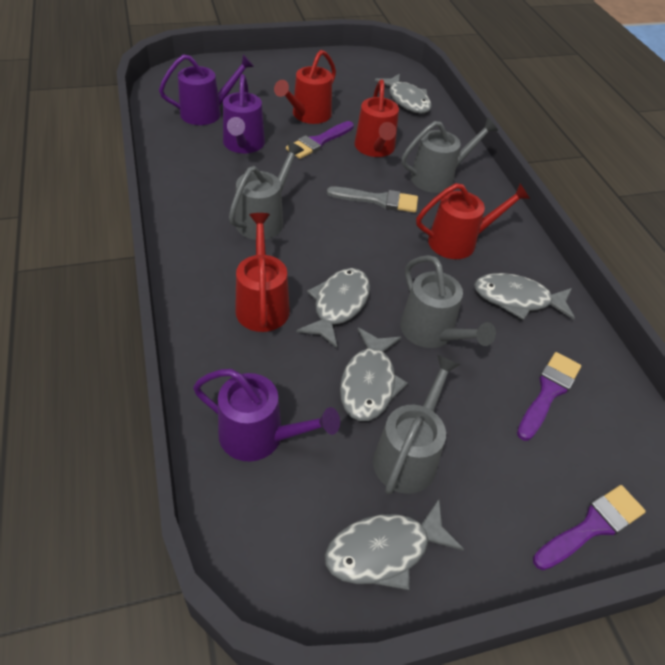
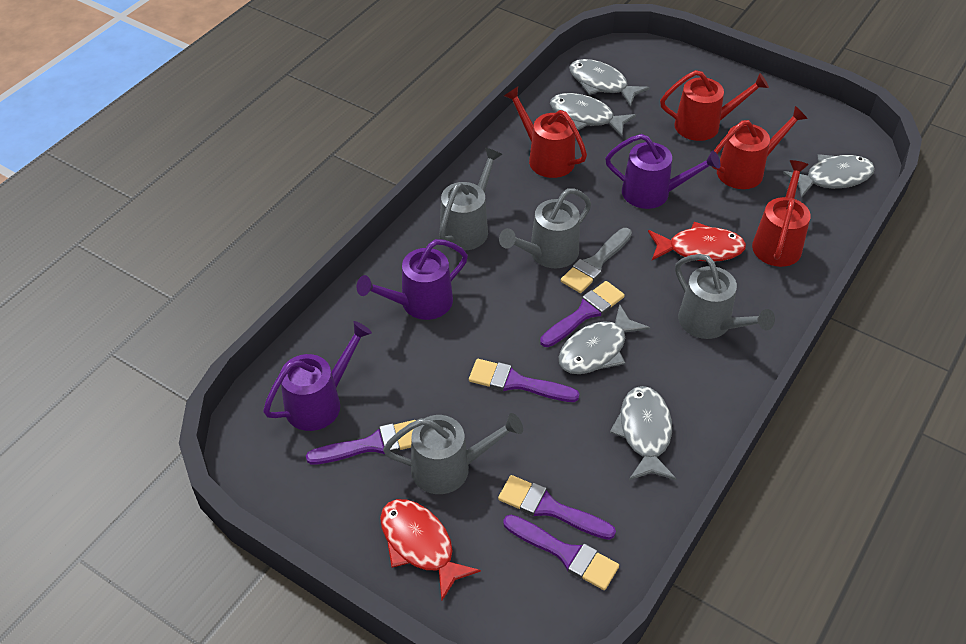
purple brush: 3 -> 5
red fish: 0 -> 2

